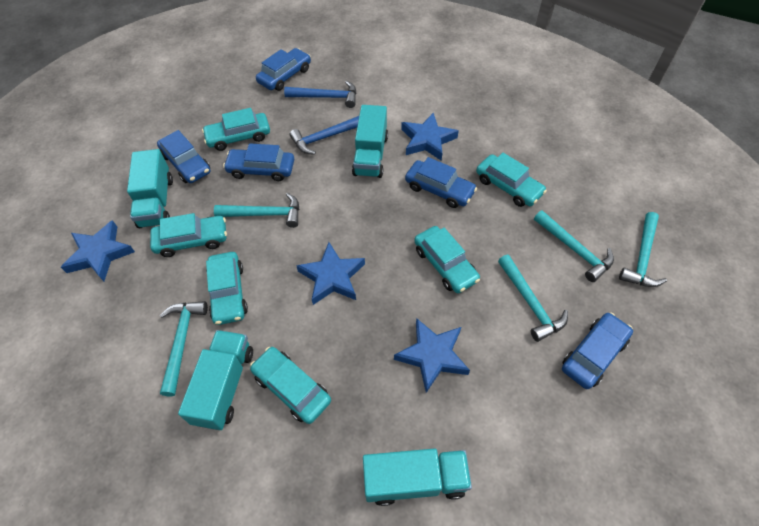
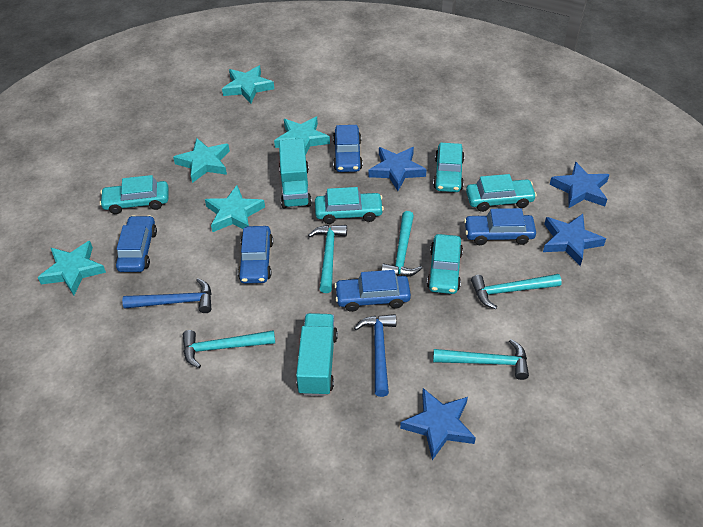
turquoise car: 6 -> 5
turquoise star: 0 -> 5
turquoise truck: 4 -> 2

